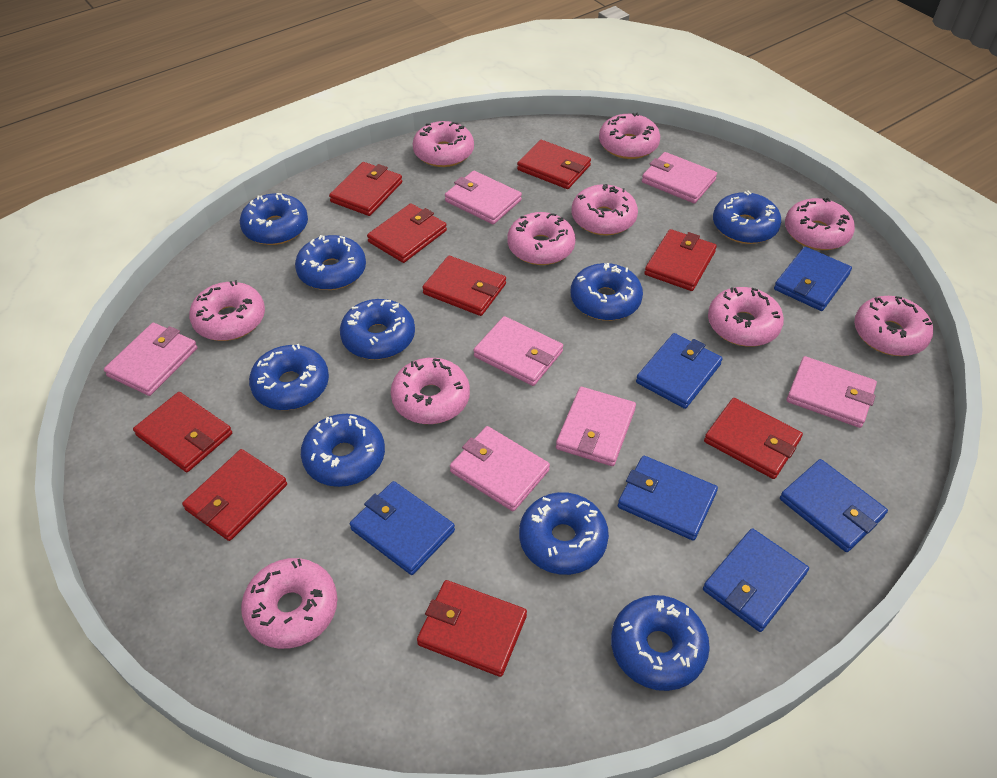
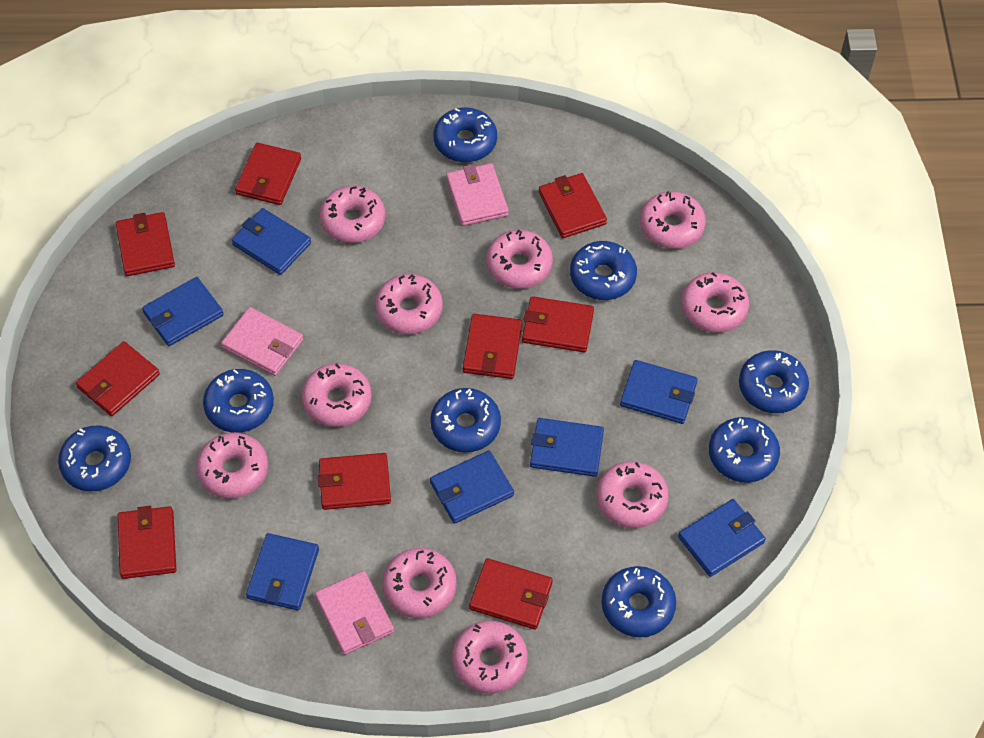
blue donut: 9 -> 8
blue wallet: 6 -> 7
pink wallet: 7 -> 3

